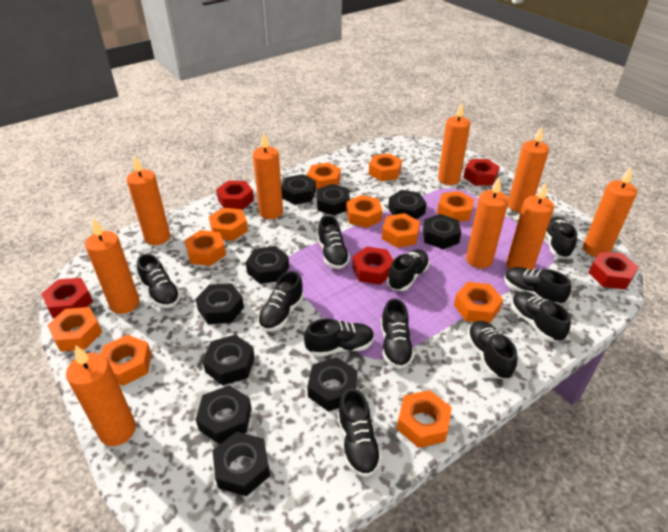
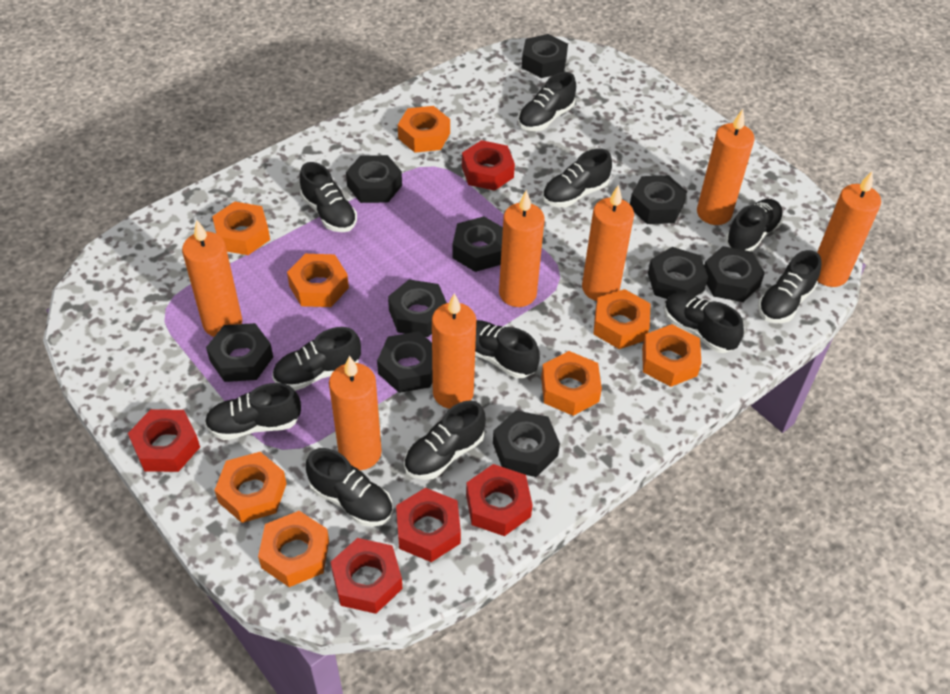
orange candle: 9 -> 7
orange nut: 11 -> 8

